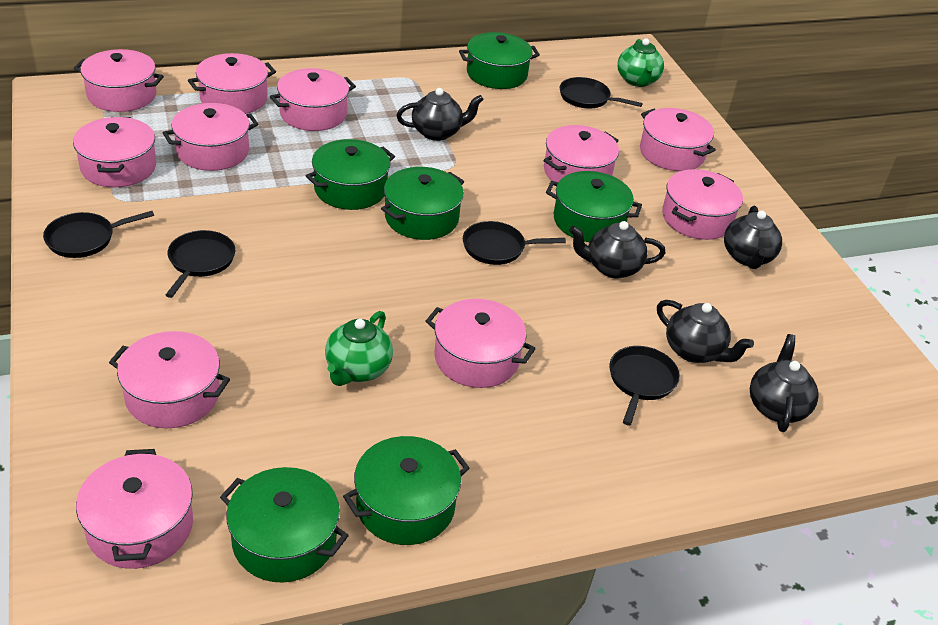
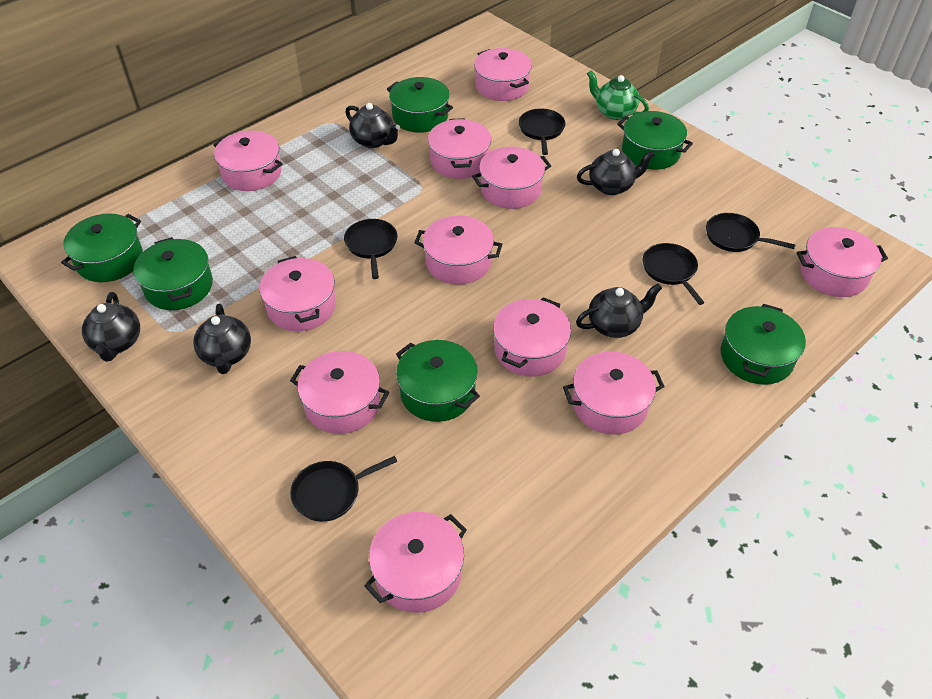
green teapot: 2 -> 1

